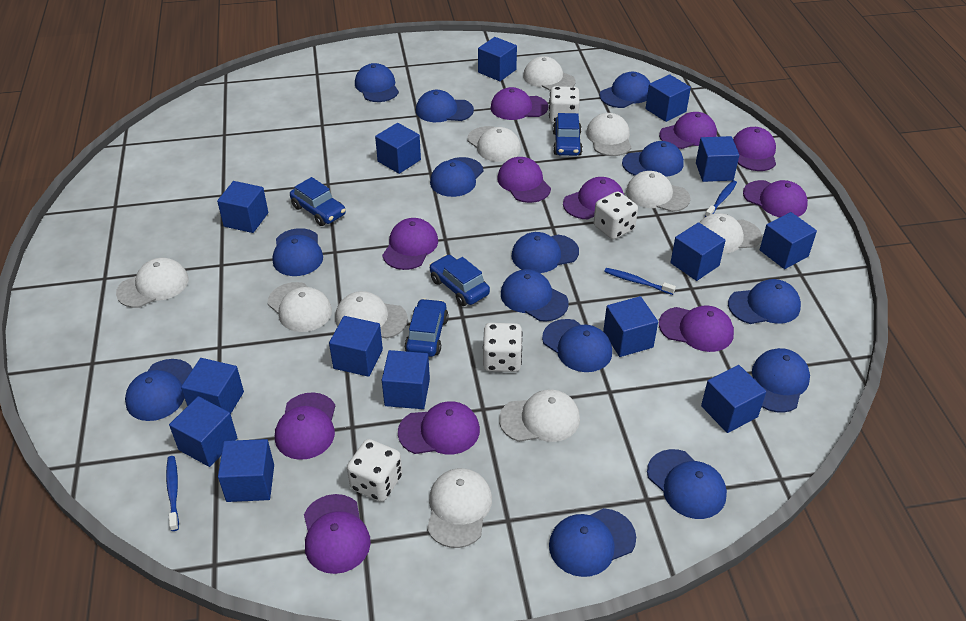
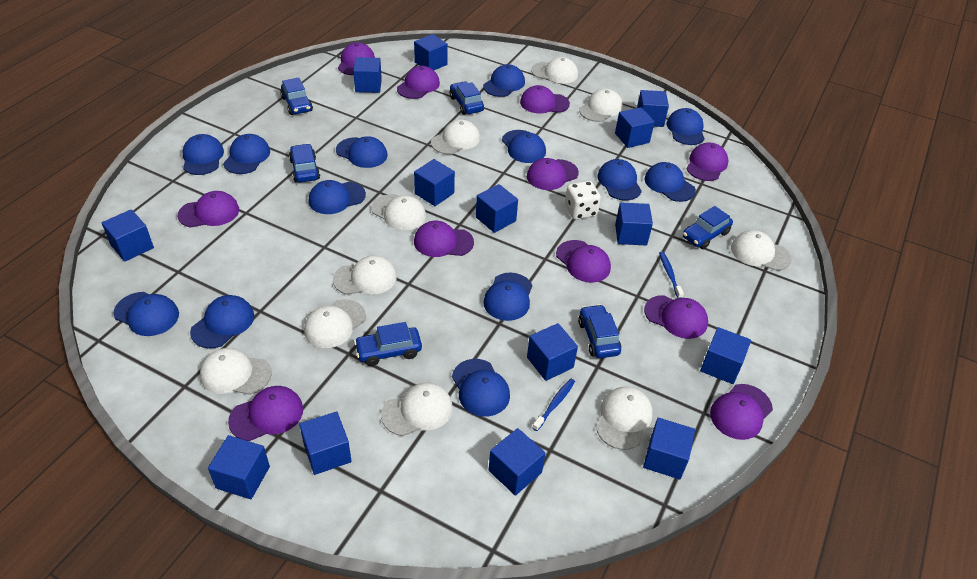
blue cap: 14 -> 13
blue car: 4 -> 6
blue toothbrush: 3 -> 2
white dice: 4 -> 1

